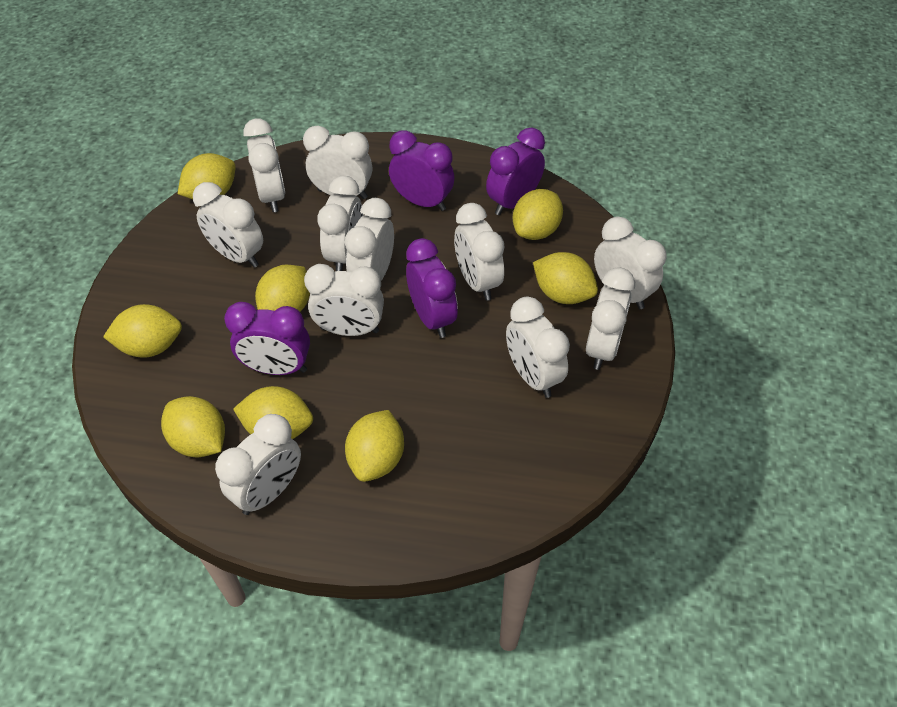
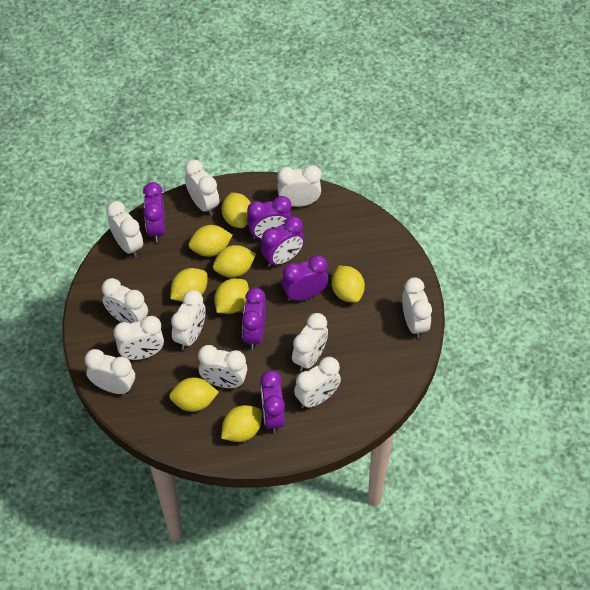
purple clock: 4 -> 6

